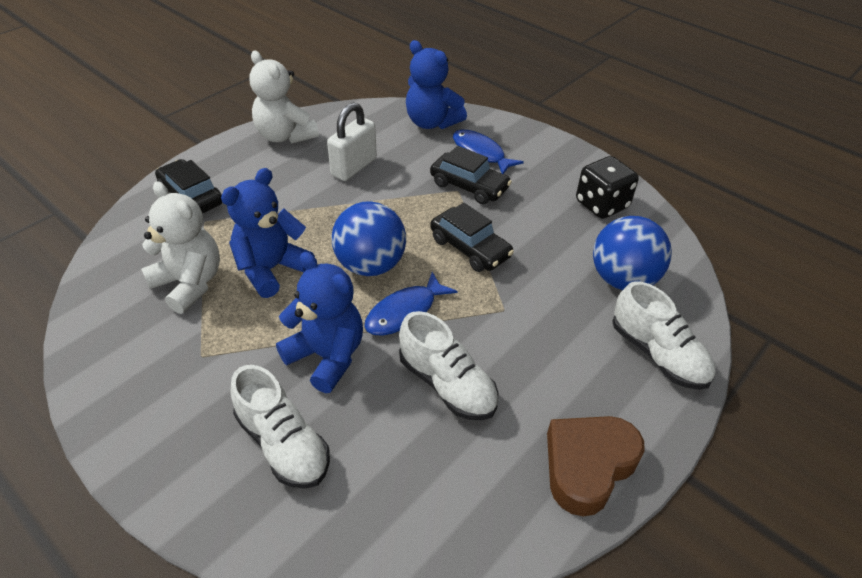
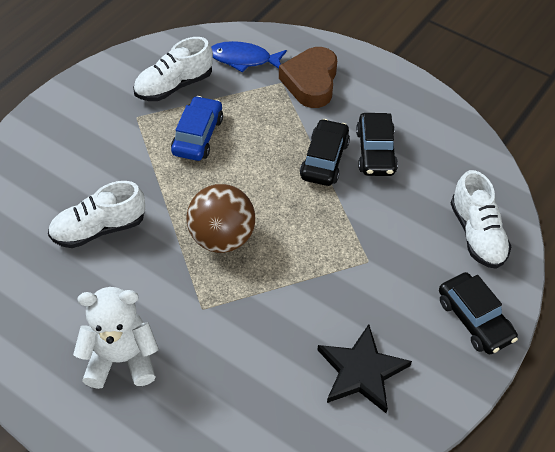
black dice: 1 -> 0
black star: 0 -> 1
blue ball: 2 -> 0
blue car: 0 -> 1
blue fish: 2 -> 1
blue teddy bear: 3 -> 0
brown ball: 0 -> 1
white padlock: 1 -> 0
white teddy bear: 2 -> 1

